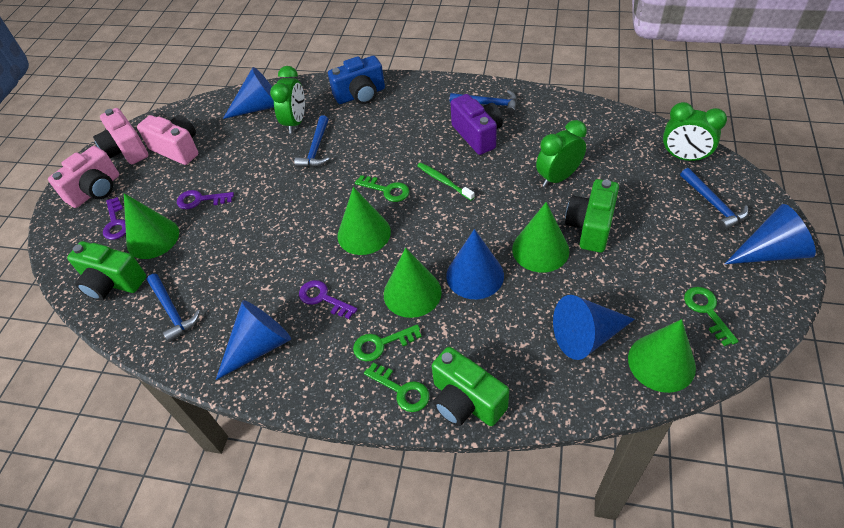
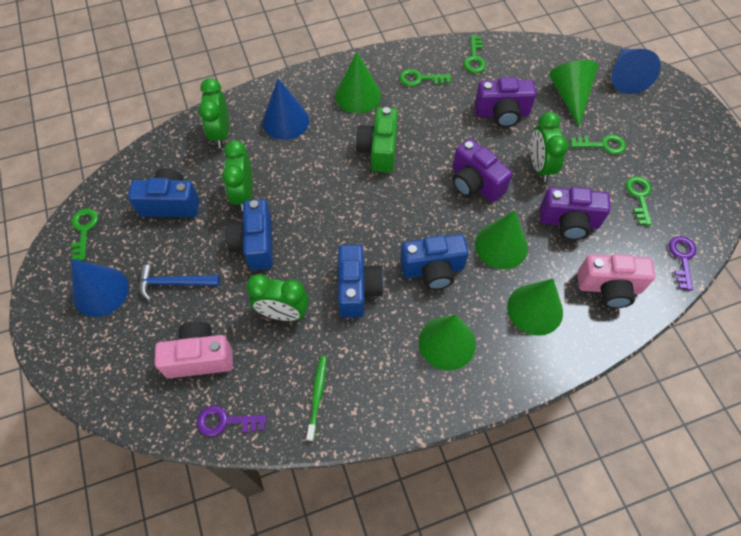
blue camera: 1 -> 4
blue cone: 5 -> 3
blue hammer: 4 -> 1
green camera: 3 -> 1
green clock: 3 -> 4
green key: 4 -> 5
pink camera: 3 -> 2
purple camera: 1 -> 3
purple key: 3 -> 2

